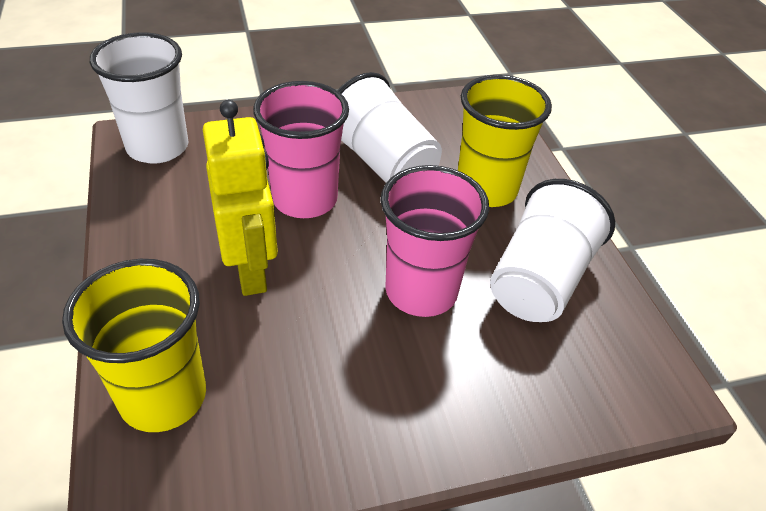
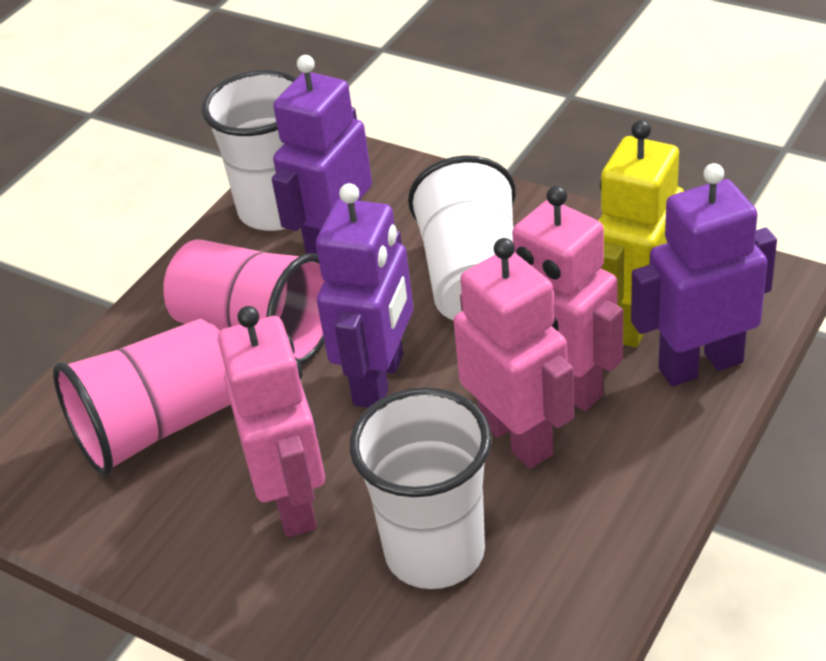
pink robot: 0 -> 3
purple robot: 0 -> 3
yellow cup: 2 -> 0

